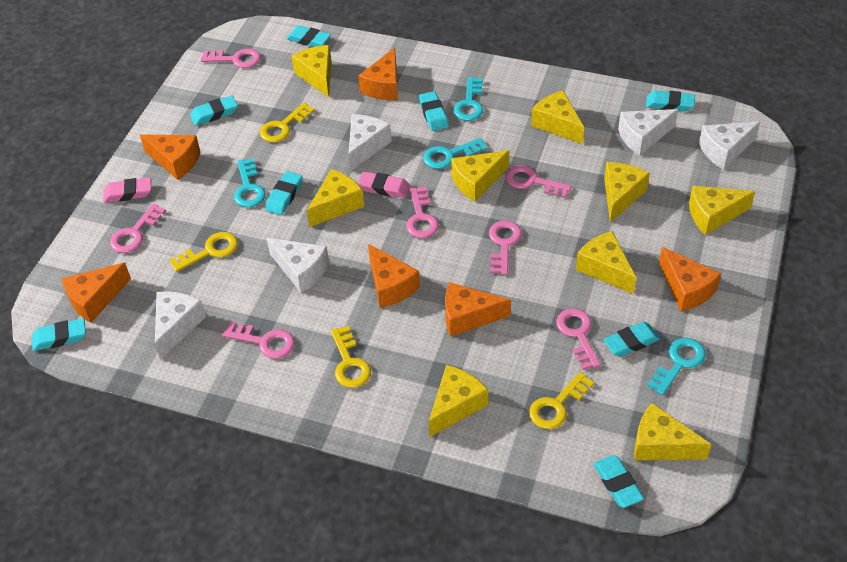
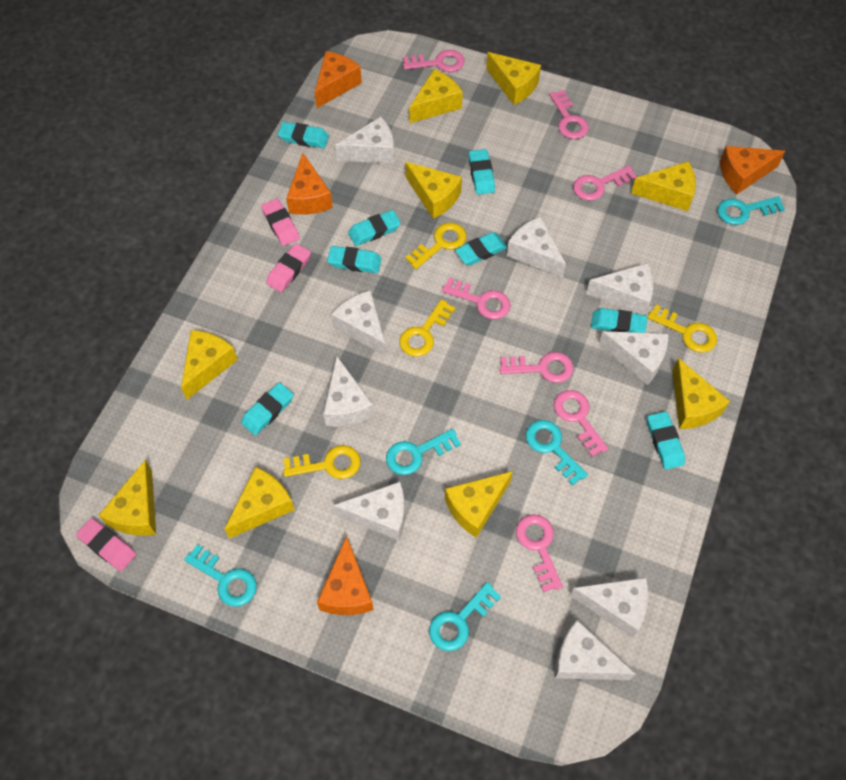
orange cheese: 6 -> 4
pink eraser: 2 -> 3
turquoise key: 4 -> 5
white cheese: 5 -> 9

